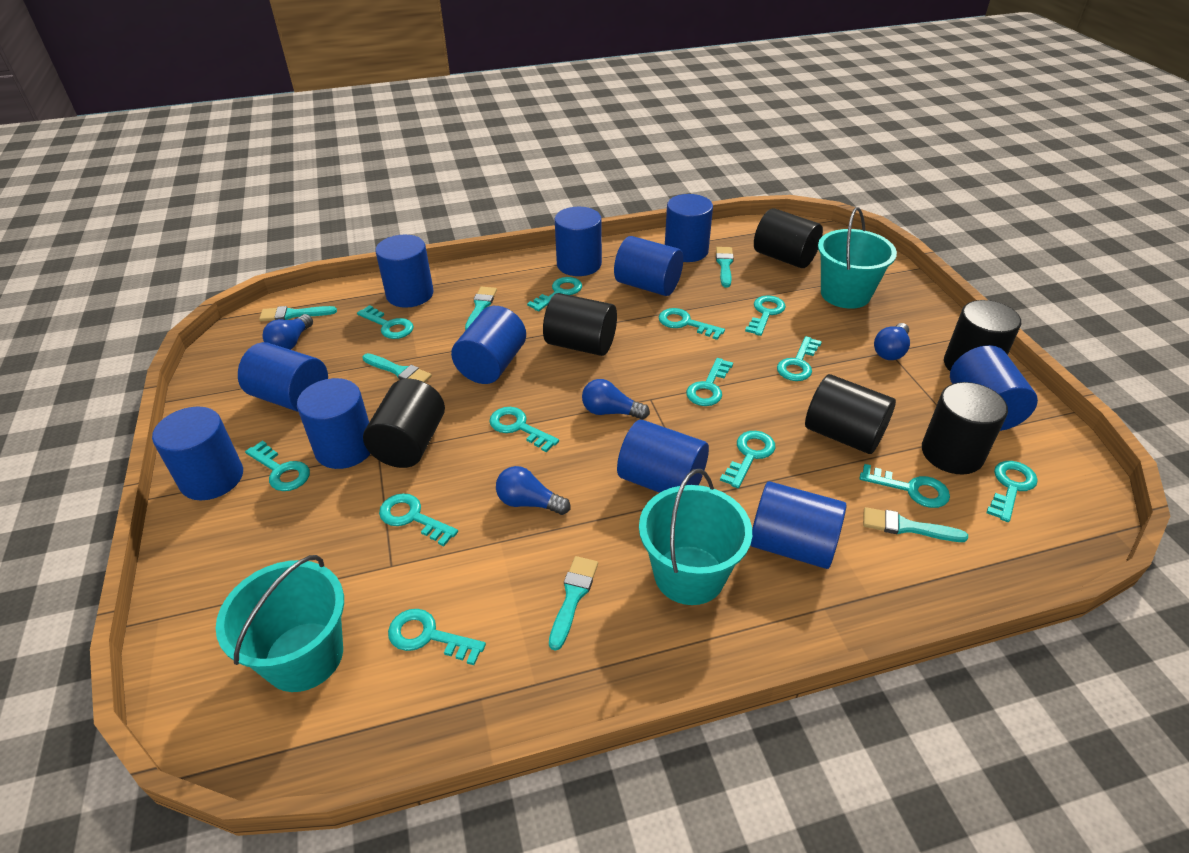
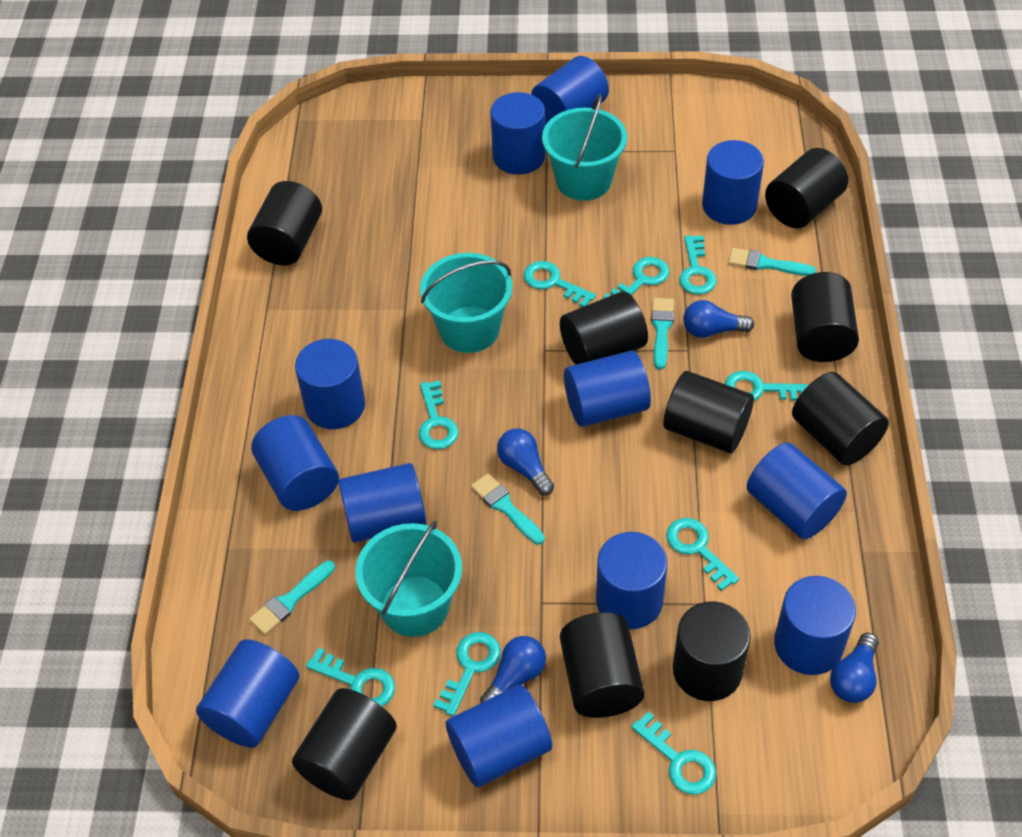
black cylinder: 6 -> 9
blue cylinder: 11 -> 12
turquoise brush: 6 -> 4
turquoise key: 13 -> 9

